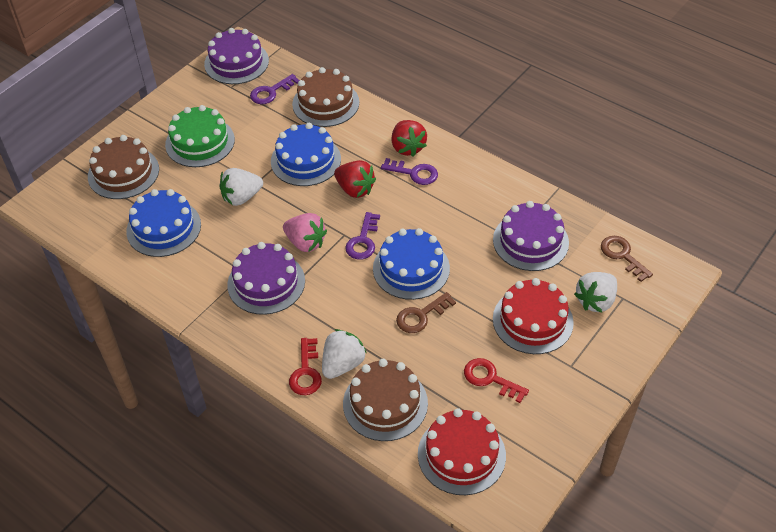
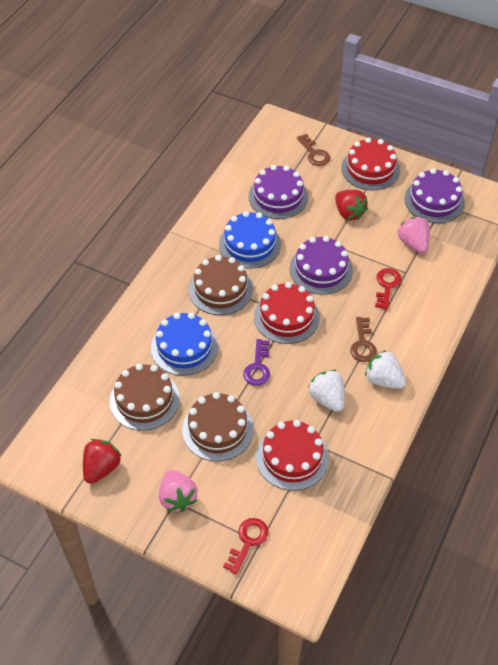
blue cake: 3 -> 2
green cake: 1 -> 0
pink strawberry: 1 -> 2
purple key: 3 -> 1
red cake: 2 -> 3
white strawberry: 3 -> 2

